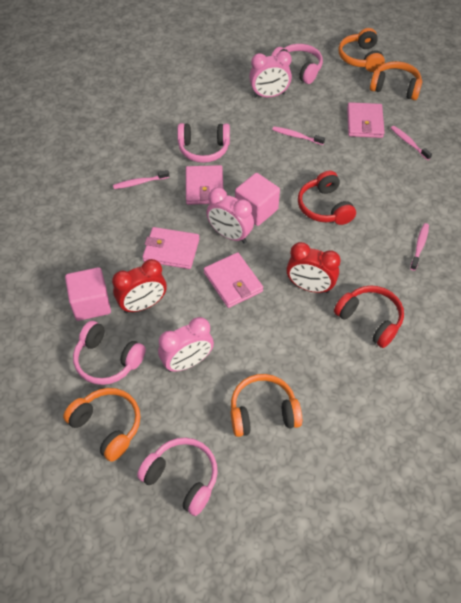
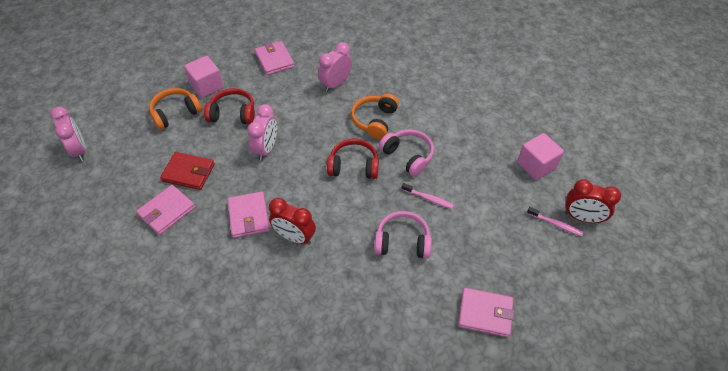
orange headphones: 4 -> 2
pink headphones: 4 -> 2
pink toothbrush: 4 -> 2
red wallet: 0 -> 1

